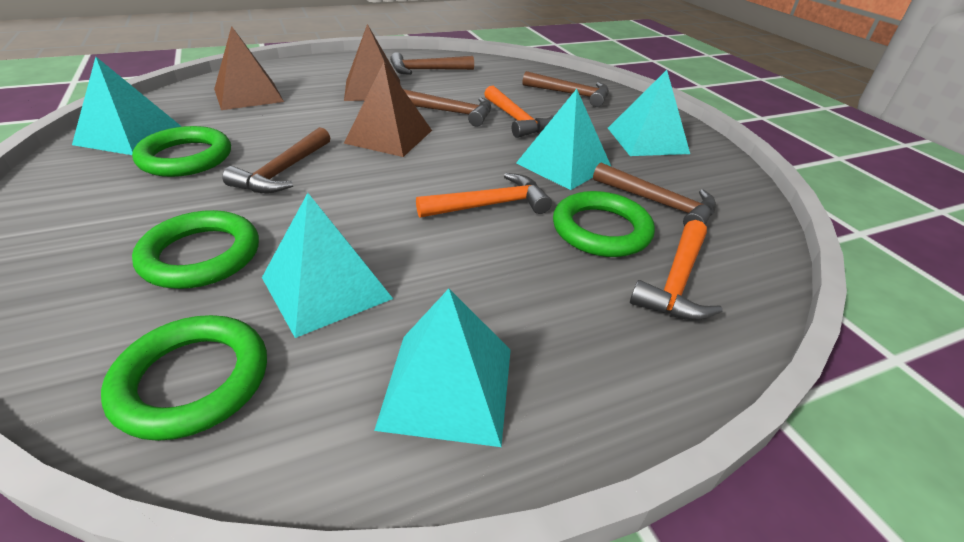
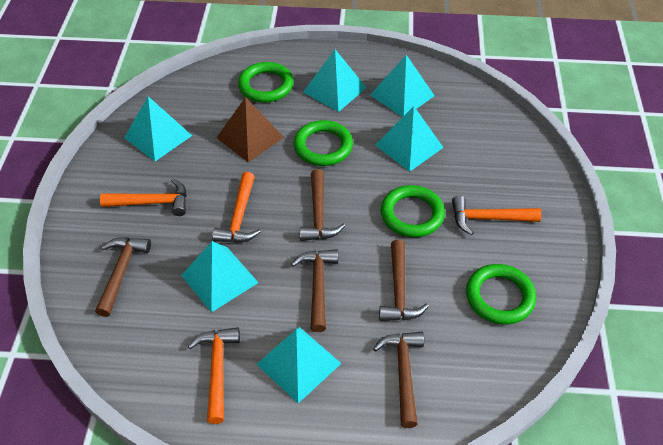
brown pyramid: 3 -> 1
orange hammer: 3 -> 4
turquoise pyramid: 5 -> 6

